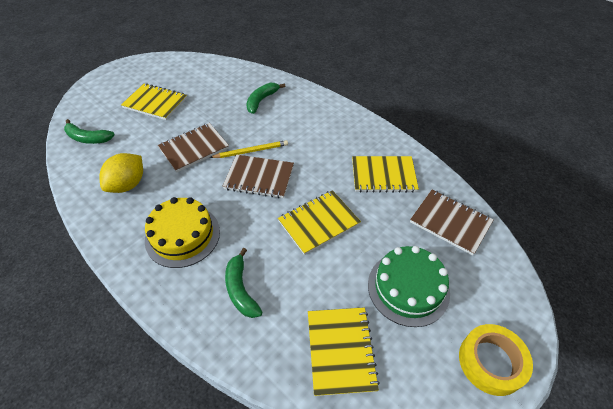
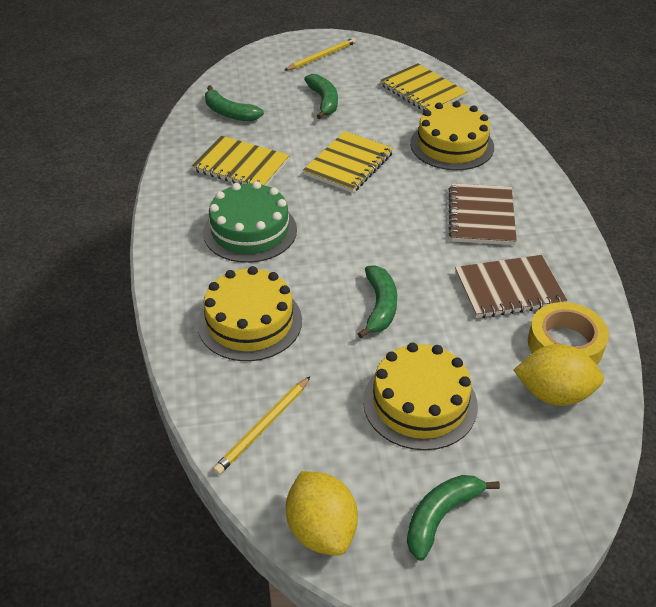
brown notebook: 3 -> 2
green banana: 3 -> 4
yellow cake: 1 -> 3
yellow lemon: 1 -> 2
yellow notebook: 4 -> 3
yellow pencil: 1 -> 2

